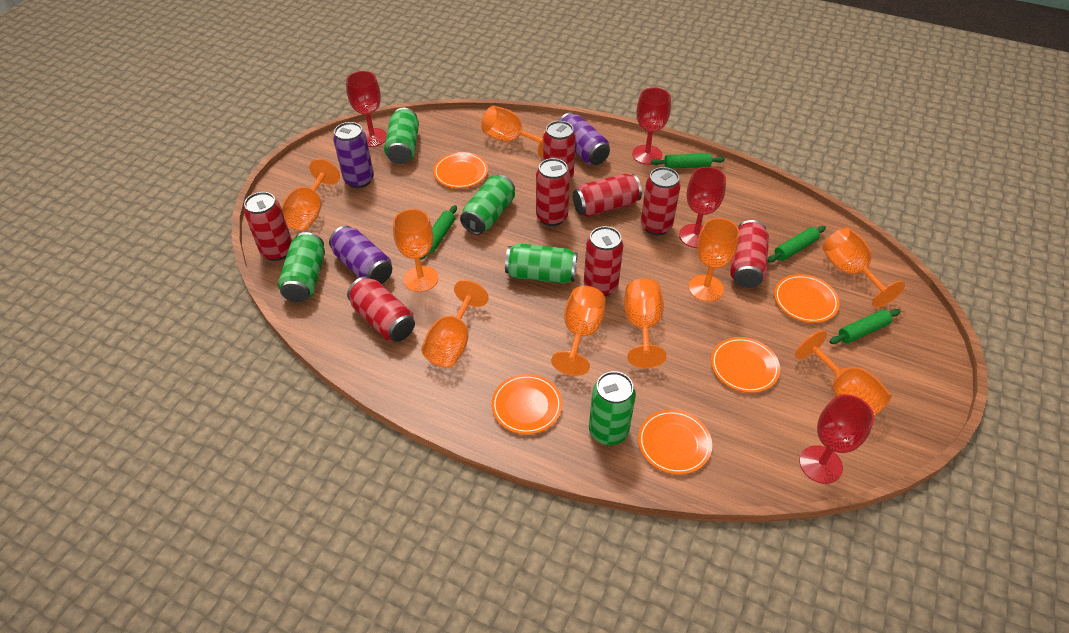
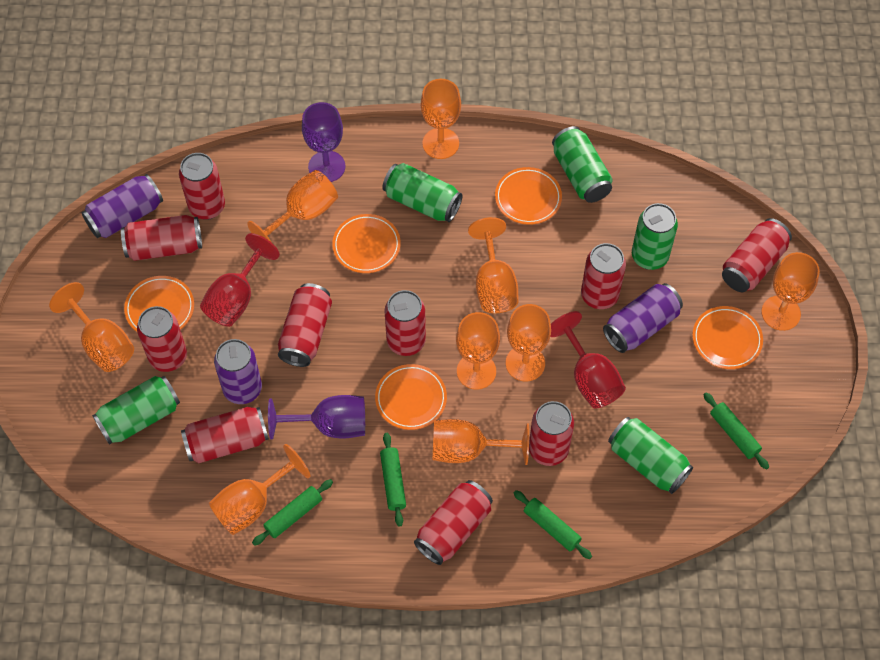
purple goblet: 0 -> 2
red can: 8 -> 10
red goblet: 4 -> 2

